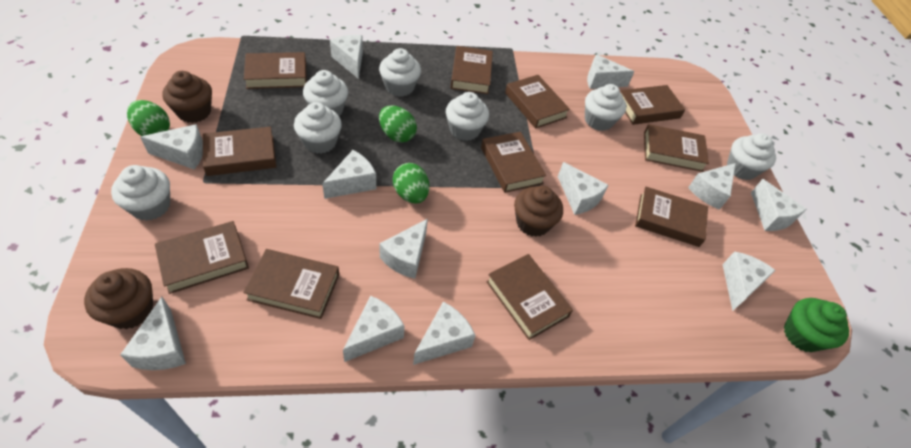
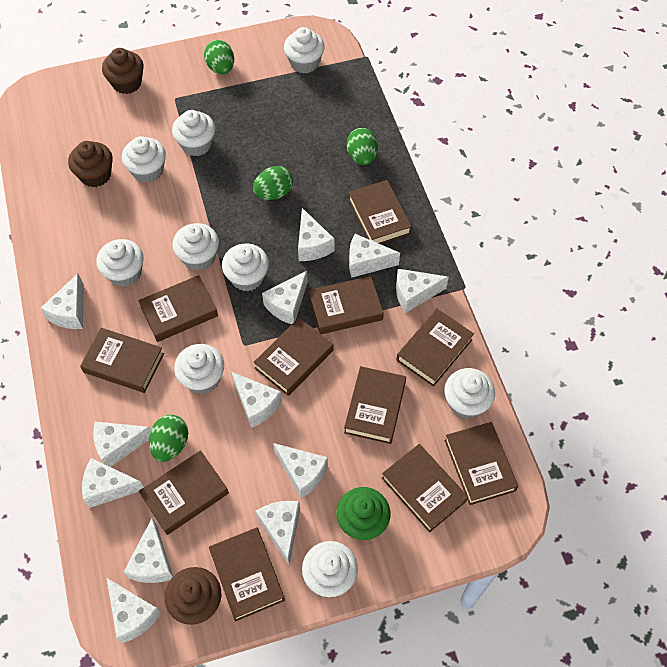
green egg: 3 -> 4
white cupcake: 7 -> 9

